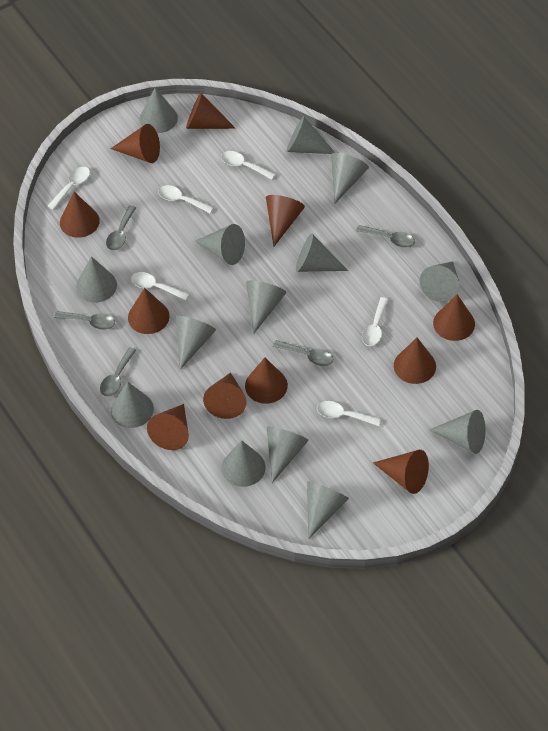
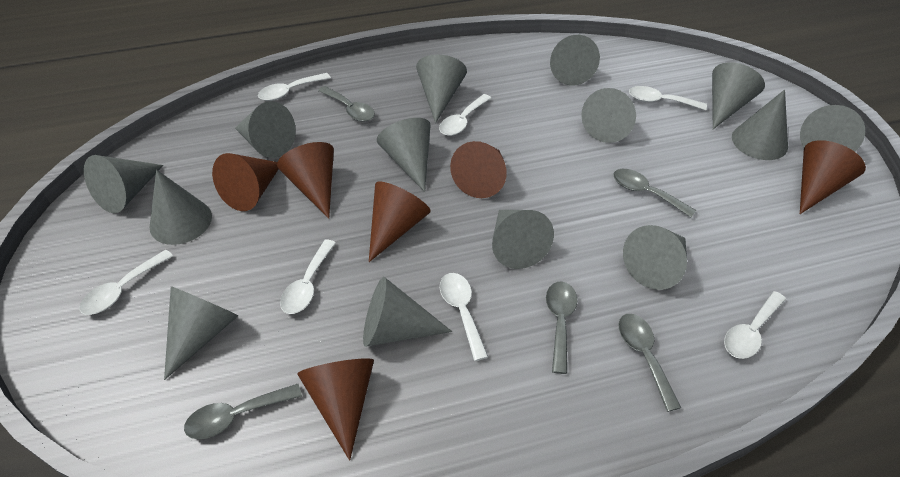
brown cone: 11 -> 6
white spoon: 6 -> 7

